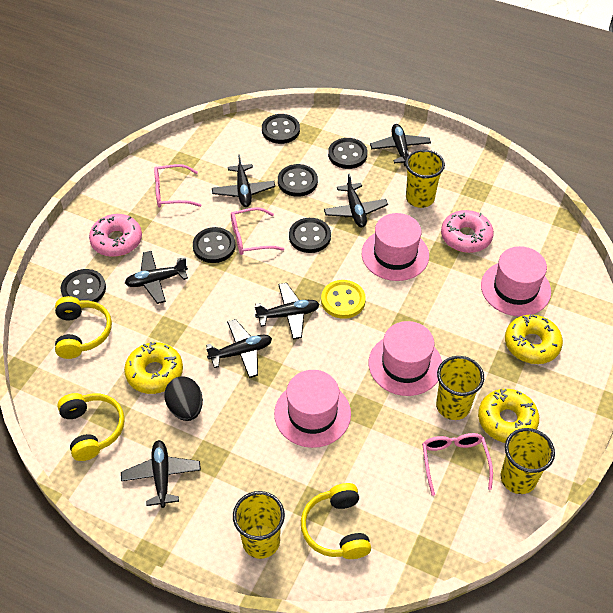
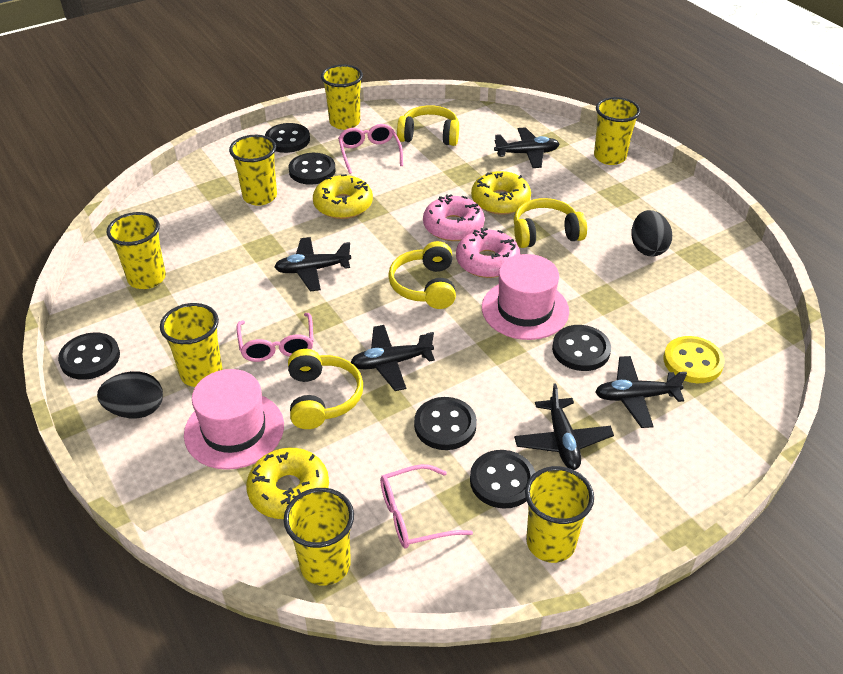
black egg: 1 -> 2
black plane: 7 -> 5
pink hat: 4 -> 2
yellow cup: 4 -> 7
yellow headphones: 3 -> 4

